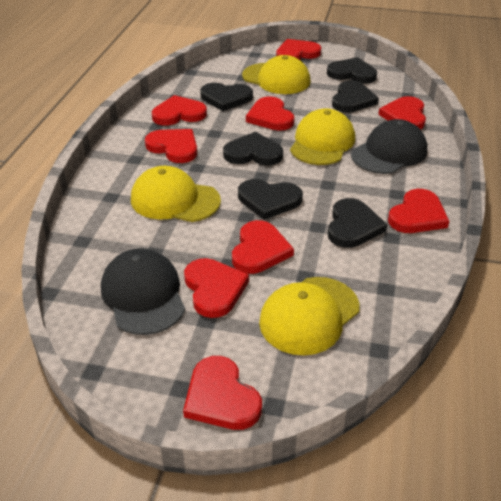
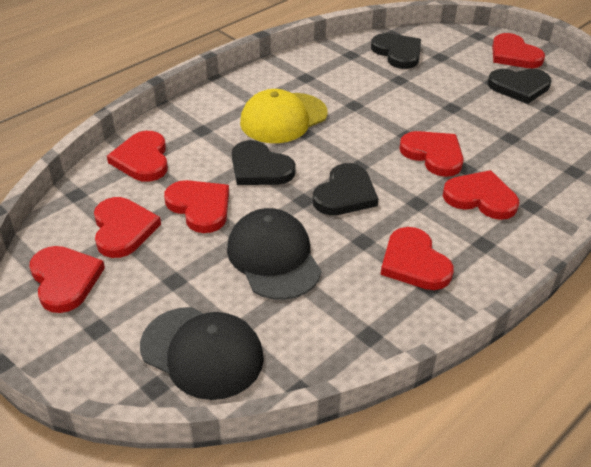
black heart: 6 -> 4
red heart: 9 -> 8
yellow cap: 4 -> 1

